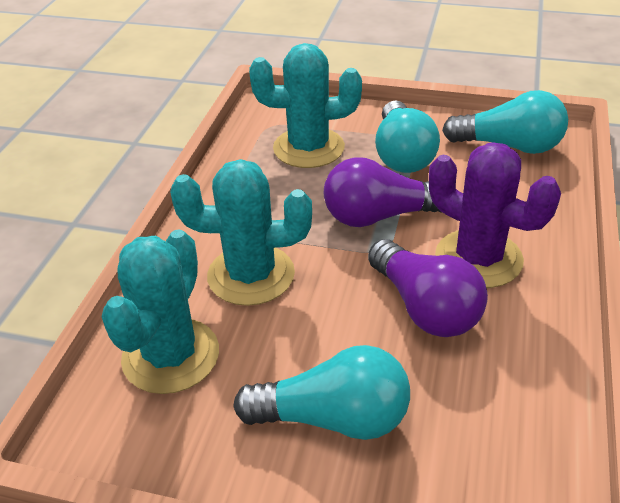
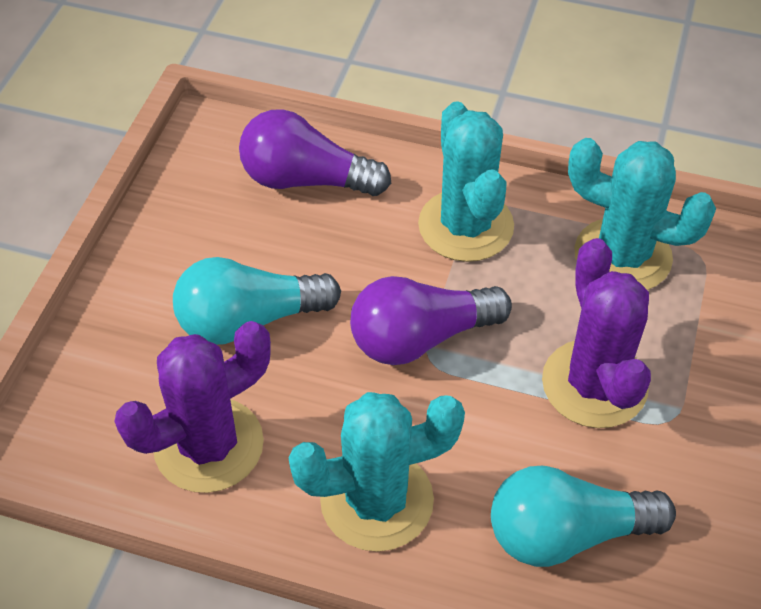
purple cactus: 1 -> 2
turquoise light bulb: 3 -> 2

